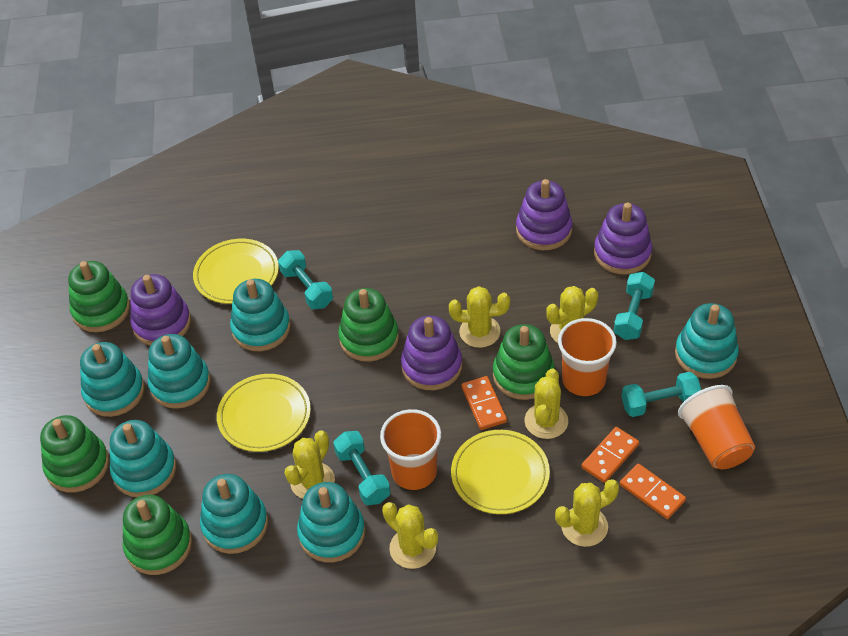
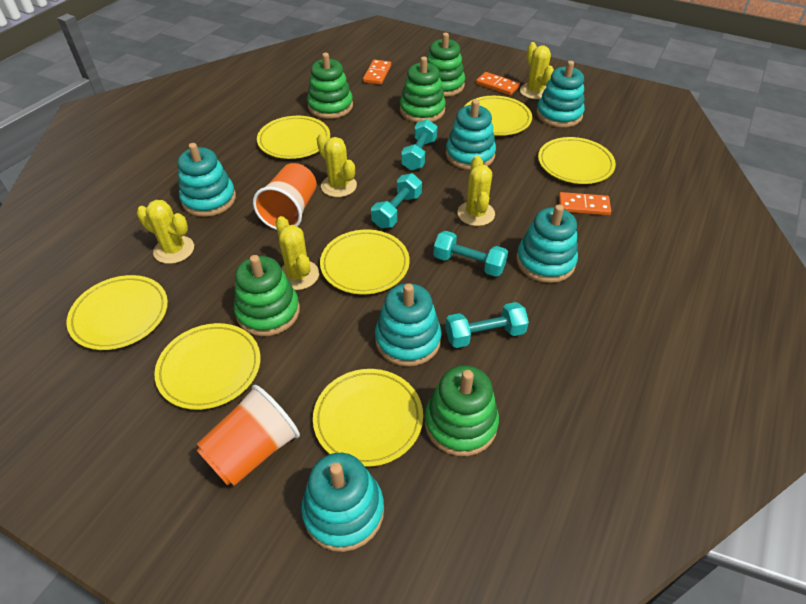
orange cup: 3 -> 2
purple stacking toy: 4 -> 0
turquoise stacking toy: 7 -> 6
yellow cactus: 6 -> 5
yellow plate: 3 -> 7

